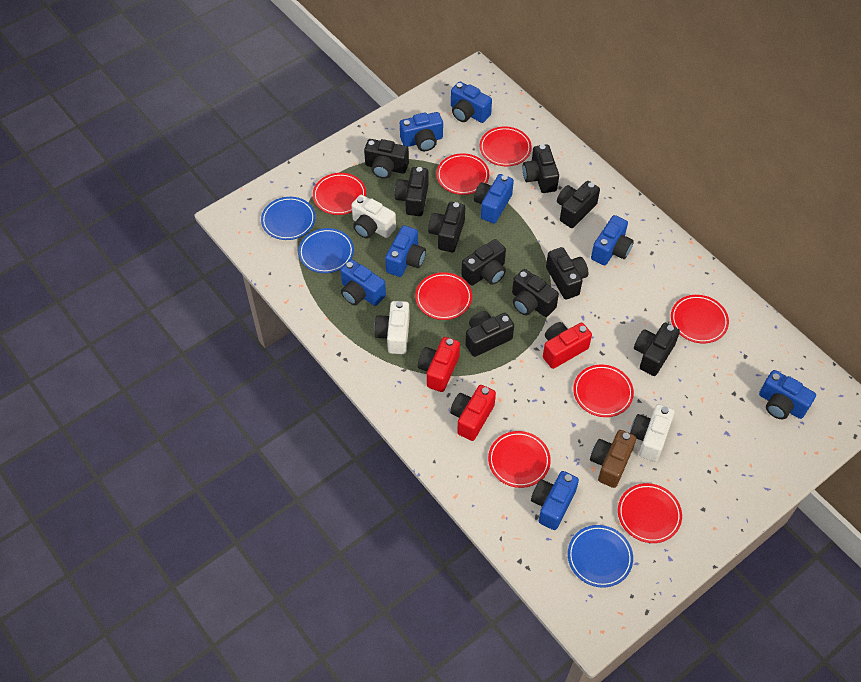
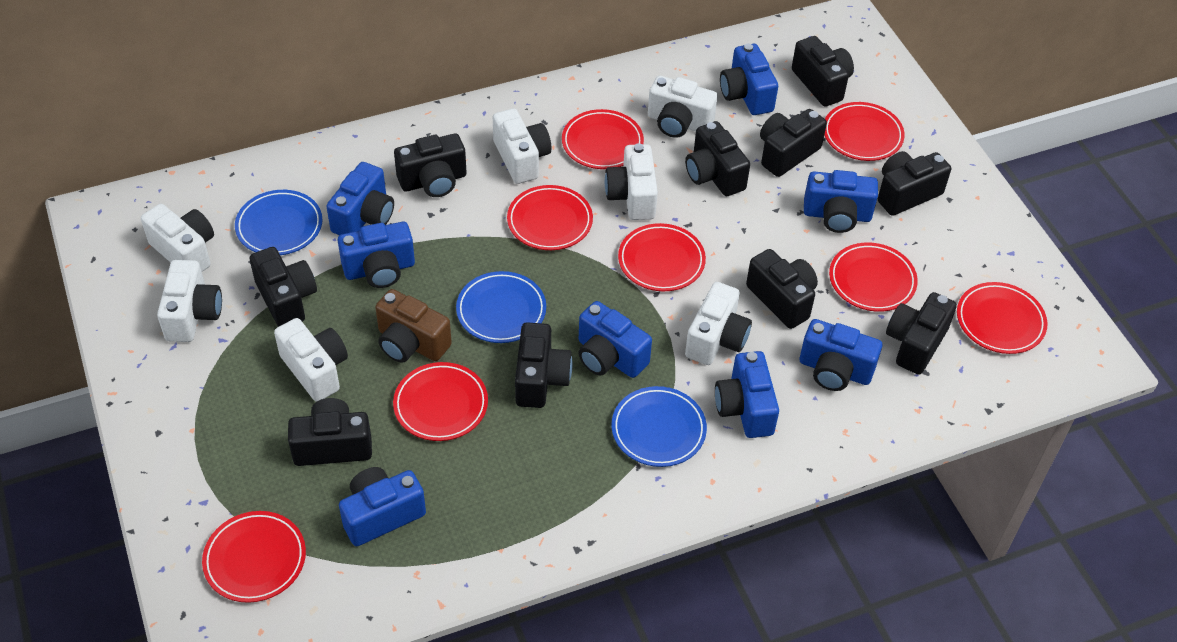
red camera: 3 -> 0
white camera: 3 -> 7

